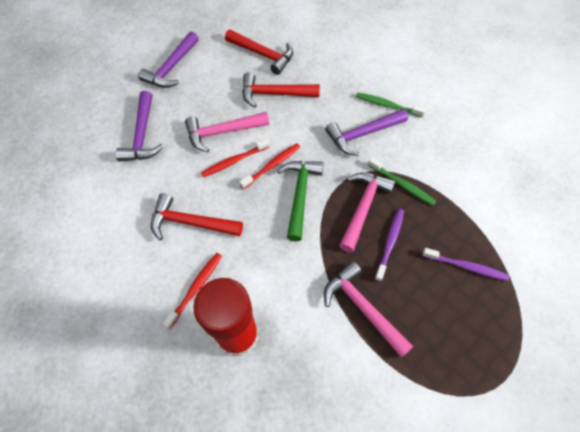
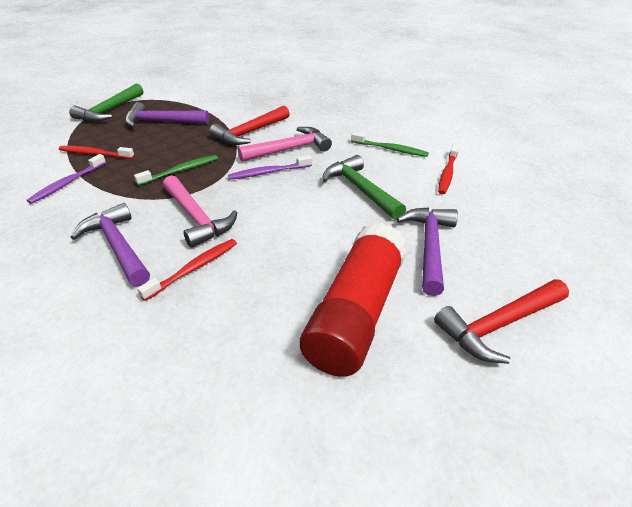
green hammer: 1 -> 2
pink hammer: 3 -> 2
red hammer: 3 -> 2

